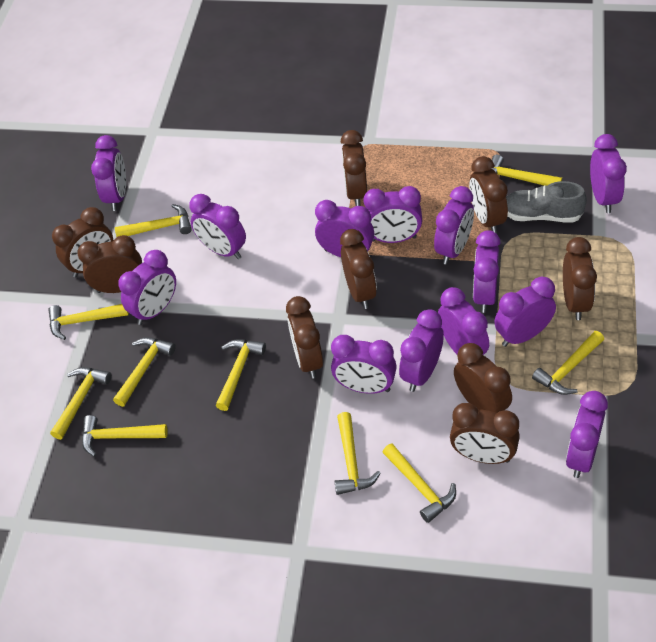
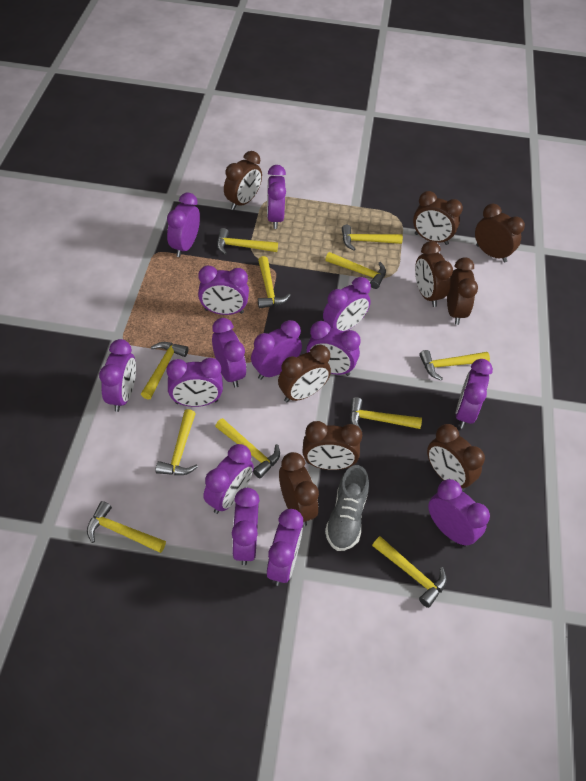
purple clock: 13 -> 14
yellow hammer: 10 -> 11

